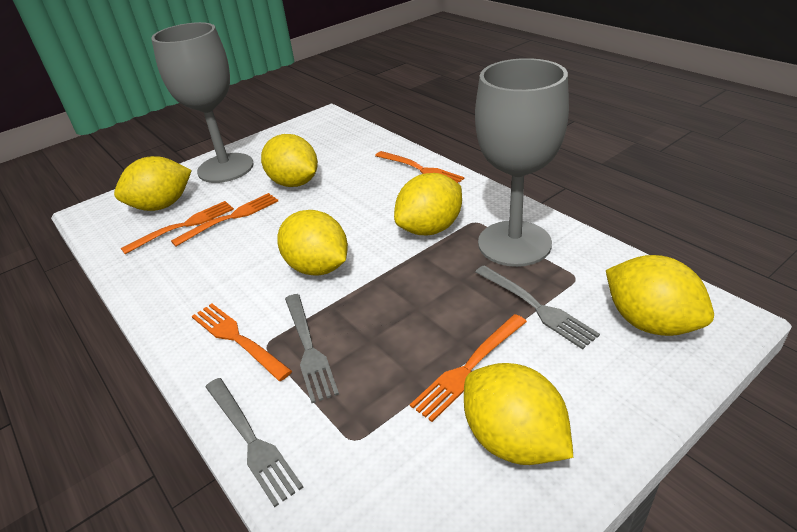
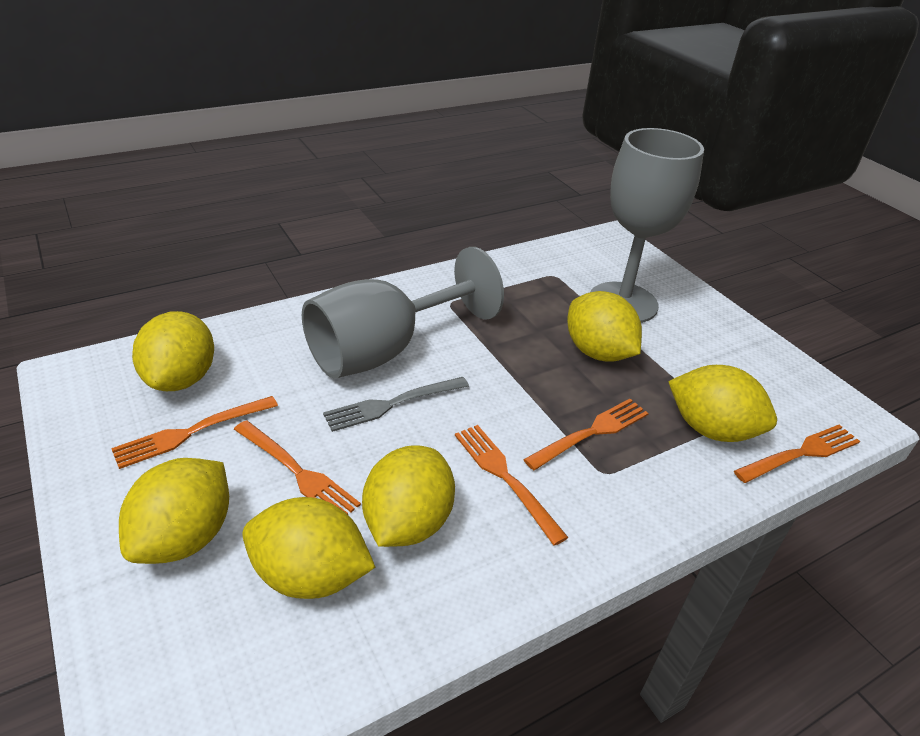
grey fork: 3 -> 1

